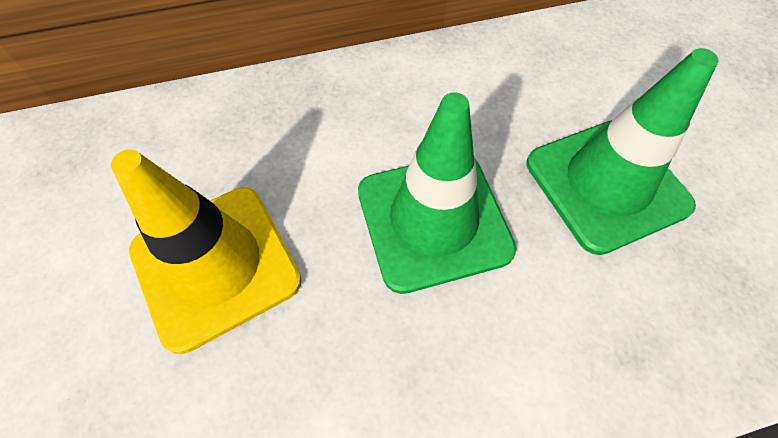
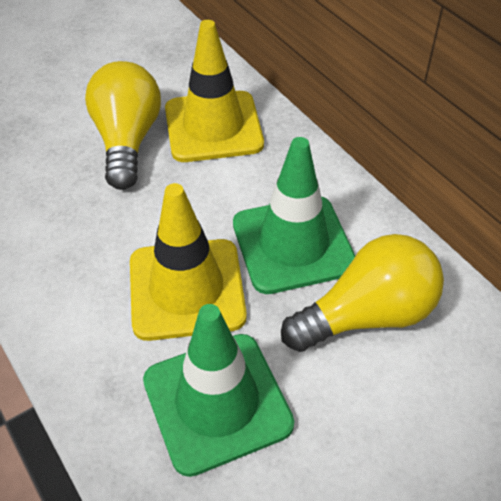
yellow light bulb: 0 -> 2
yellow traffic cone: 1 -> 2

